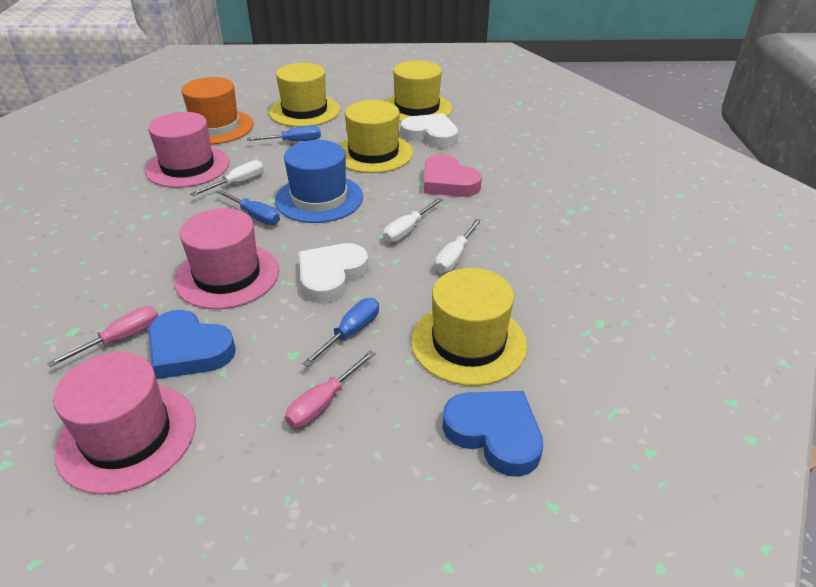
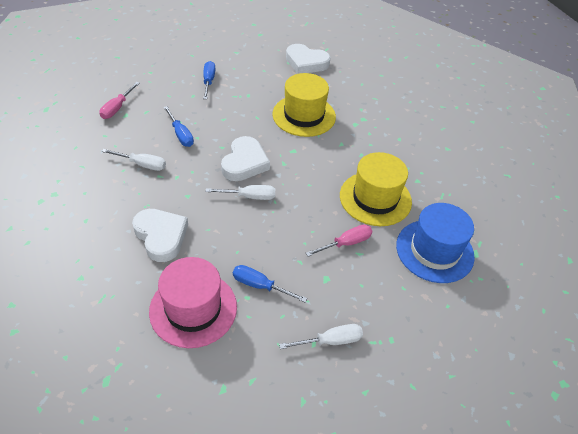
blue heart: 2 -> 0
orange hat: 1 -> 0
pink hat: 3 -> 1
pink heart: 1 -> 0
white heart: 2 -> 3
yellow hat: 4 -> 2

